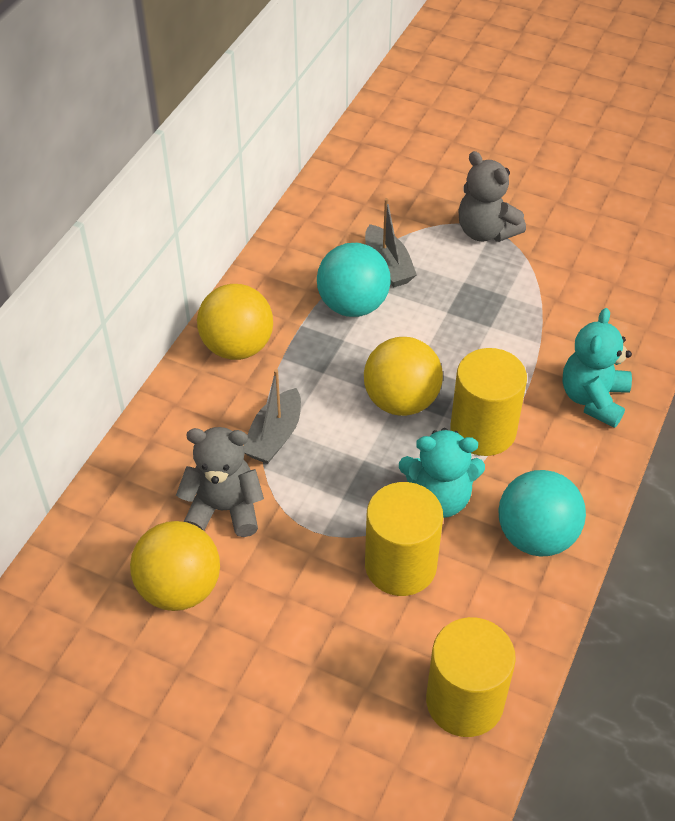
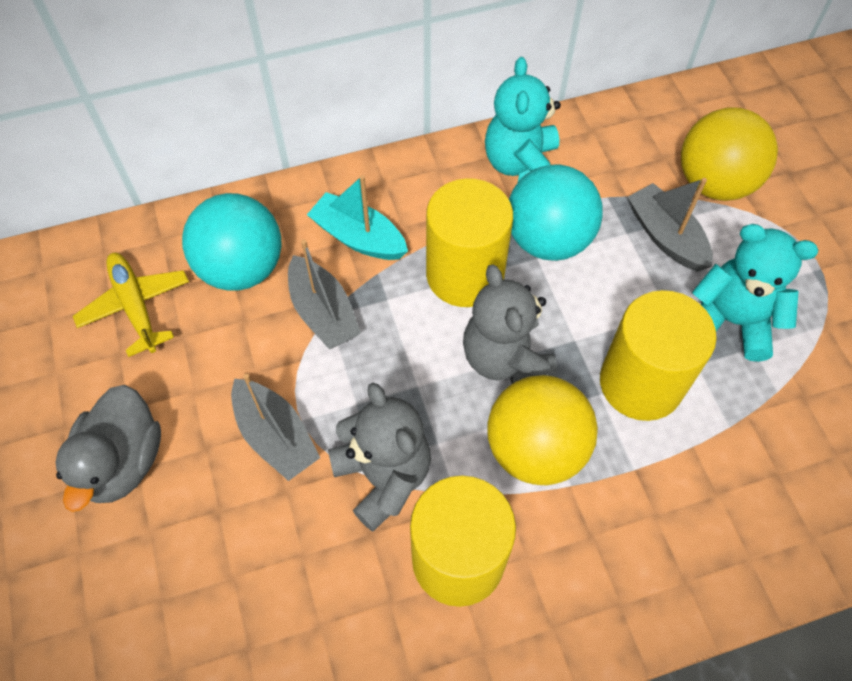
grey boat: 2 -> 3
grey duck: 0 -> 1
turquoise boat: 0 -> 1
yellow ball: 3 -> 2
yellow plane: 0 -> 1

